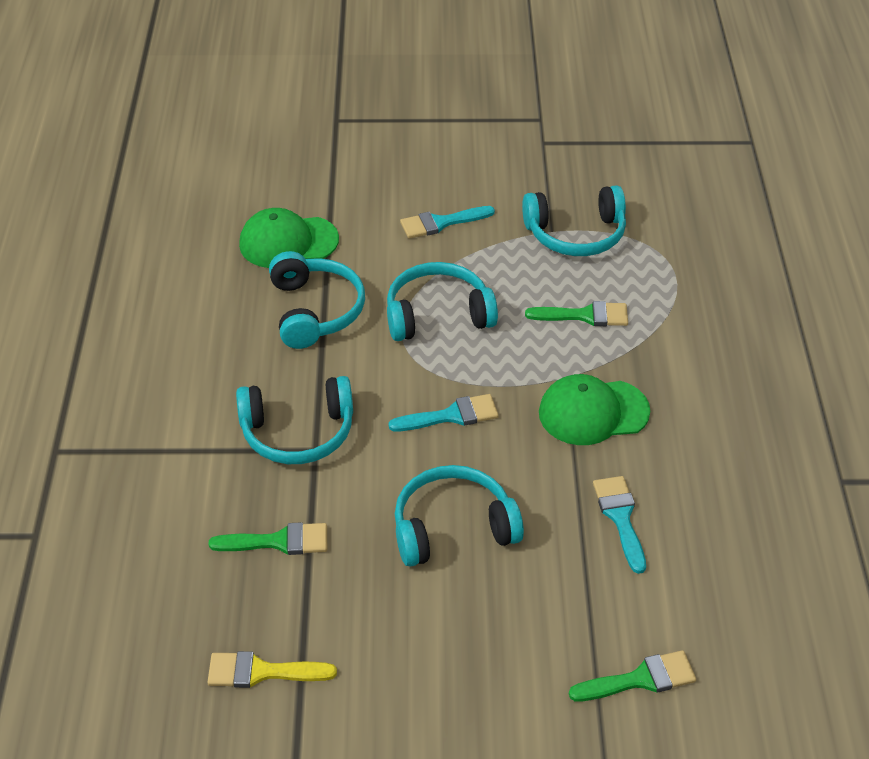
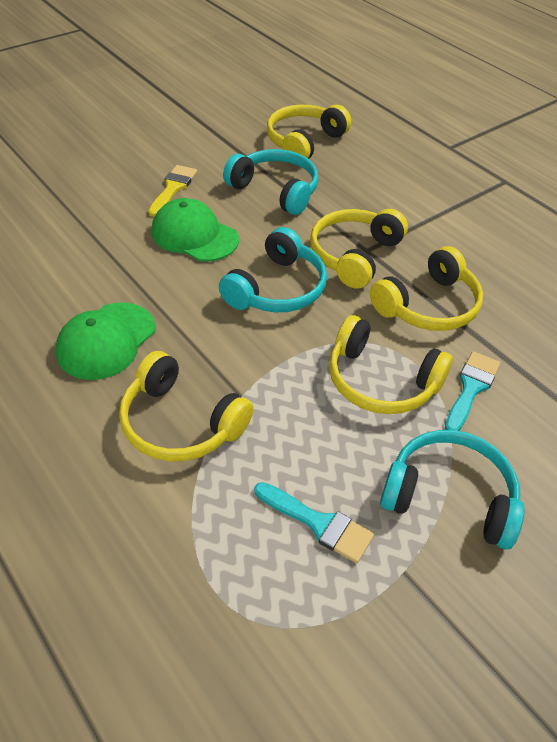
green brush: 3 -> 0
turquoise brush: 3 -> 2
turquoise headphones: 5 -> 3
yellow headphones: 0 -> 5

